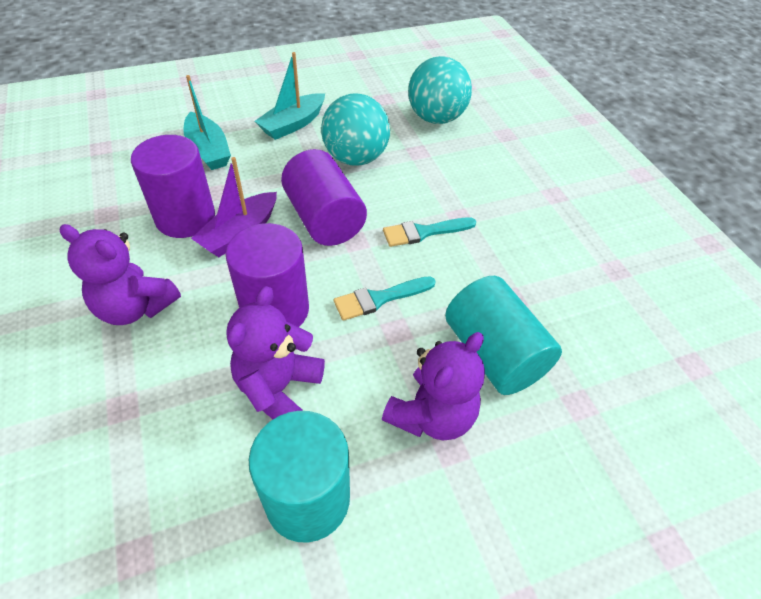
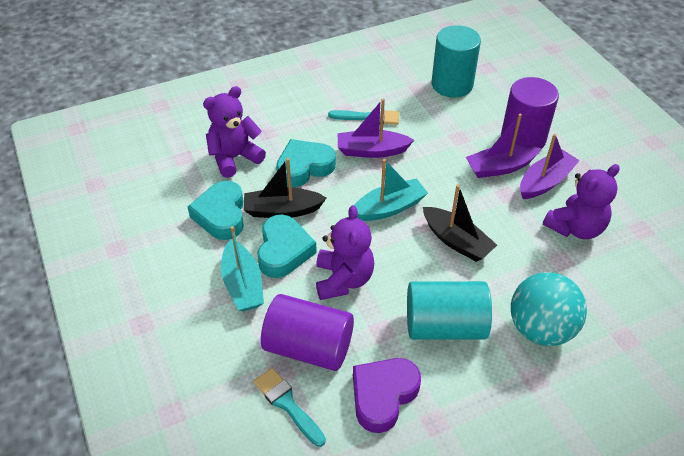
black boat: 0 -> 2
purple boat: 1 -> 3
purple cylinder: 3 -> 2
purple heart: 0 -> 1
turquoise ball: 2 -> 1
turquoise heart: 0 -> 3

